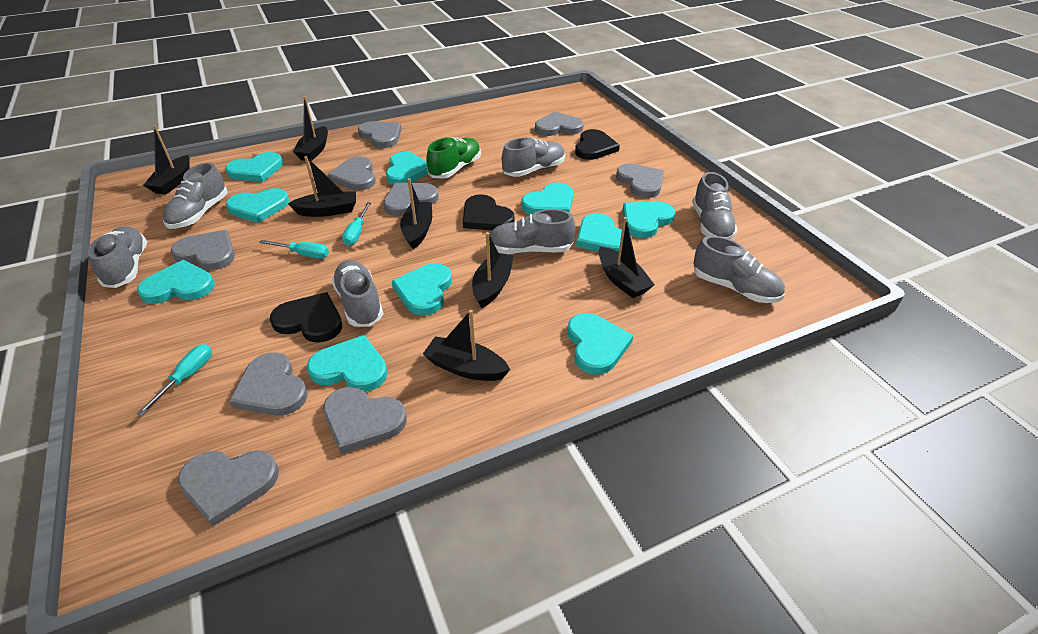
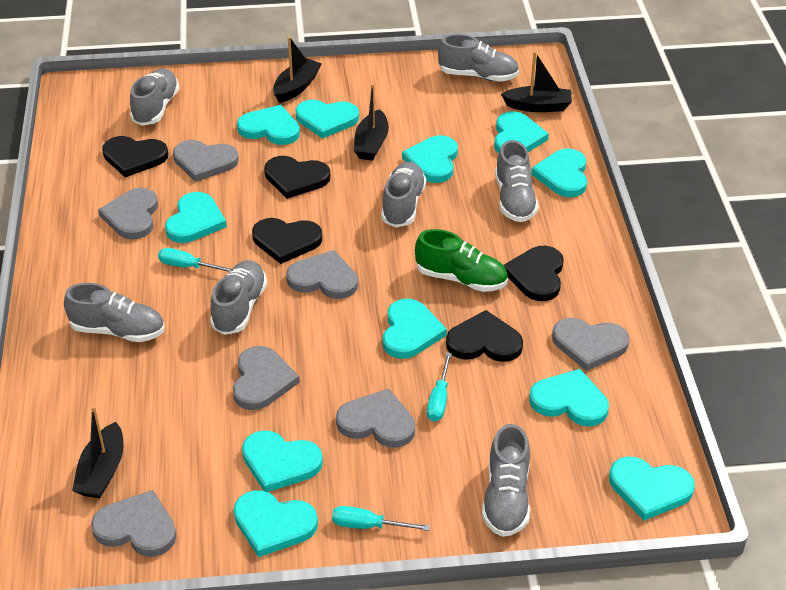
black boat: 7 -> 4
black heart: 3 -> 5
grey heart: 9 -> 7
turquoise heart: 10 -> 11

